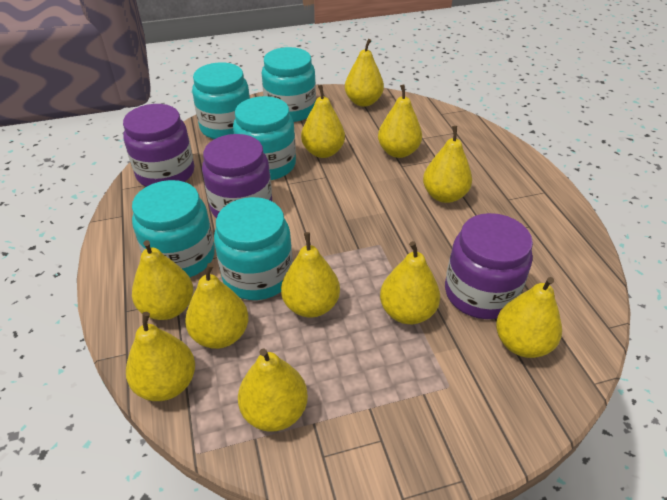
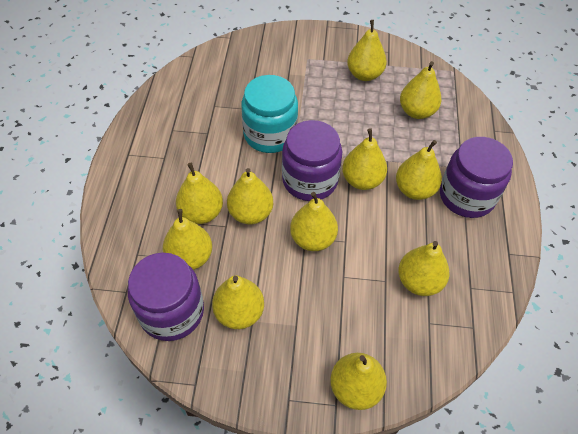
turquoise jar: 5 -> 1

